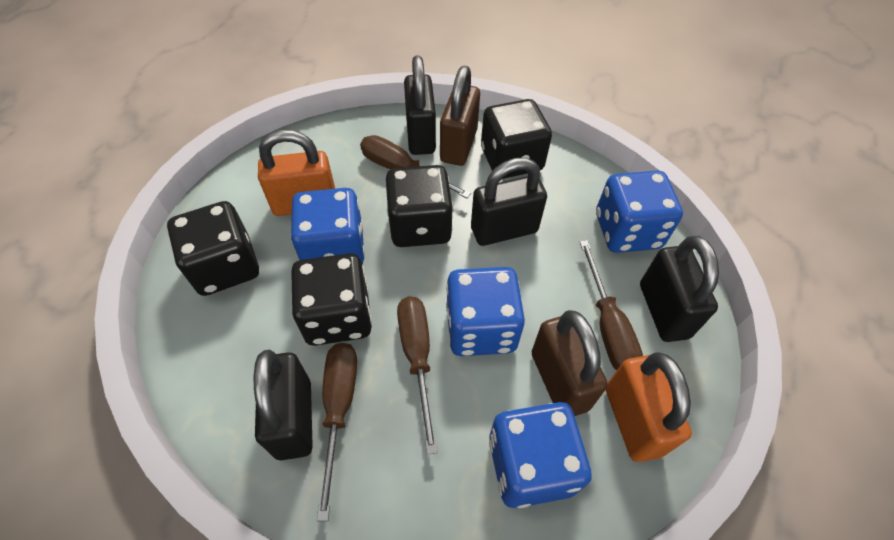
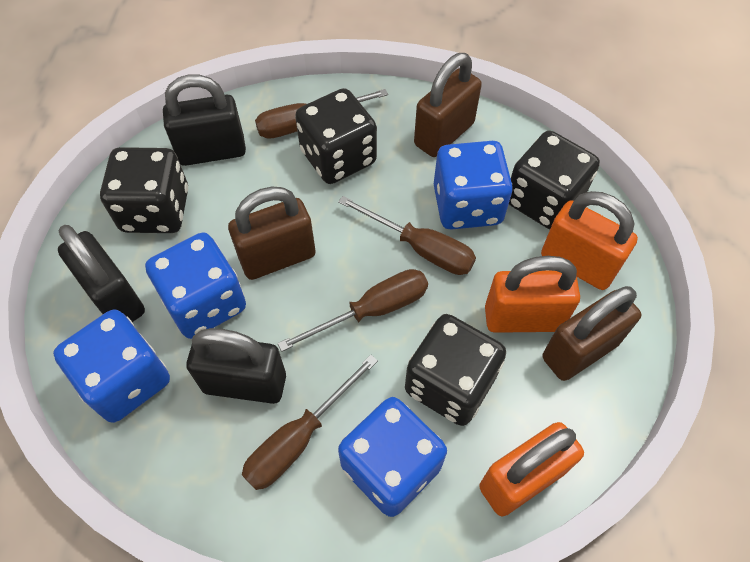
black padlock: 4 -> 3
brown padlock: 2 -> 3
orange padlock: 2 -> 3

